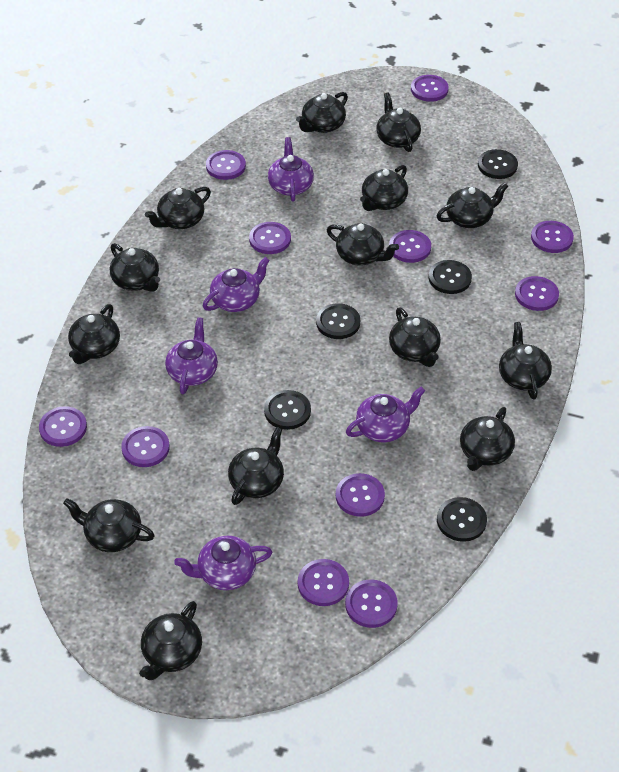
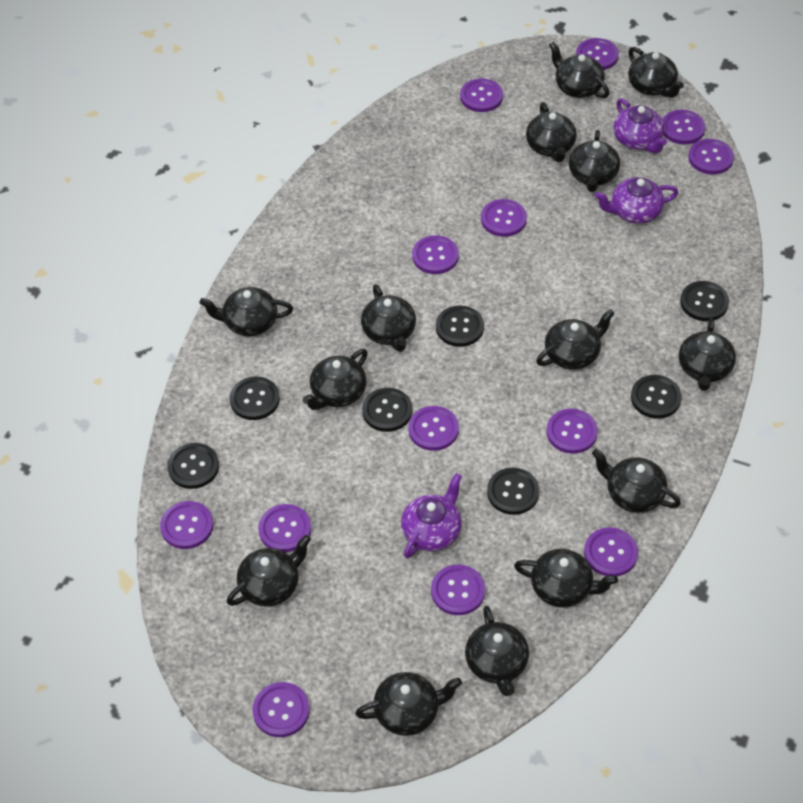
black button: 5 -> 7
purple button: 11 -> 13
purple teapot: 5 -> 3

